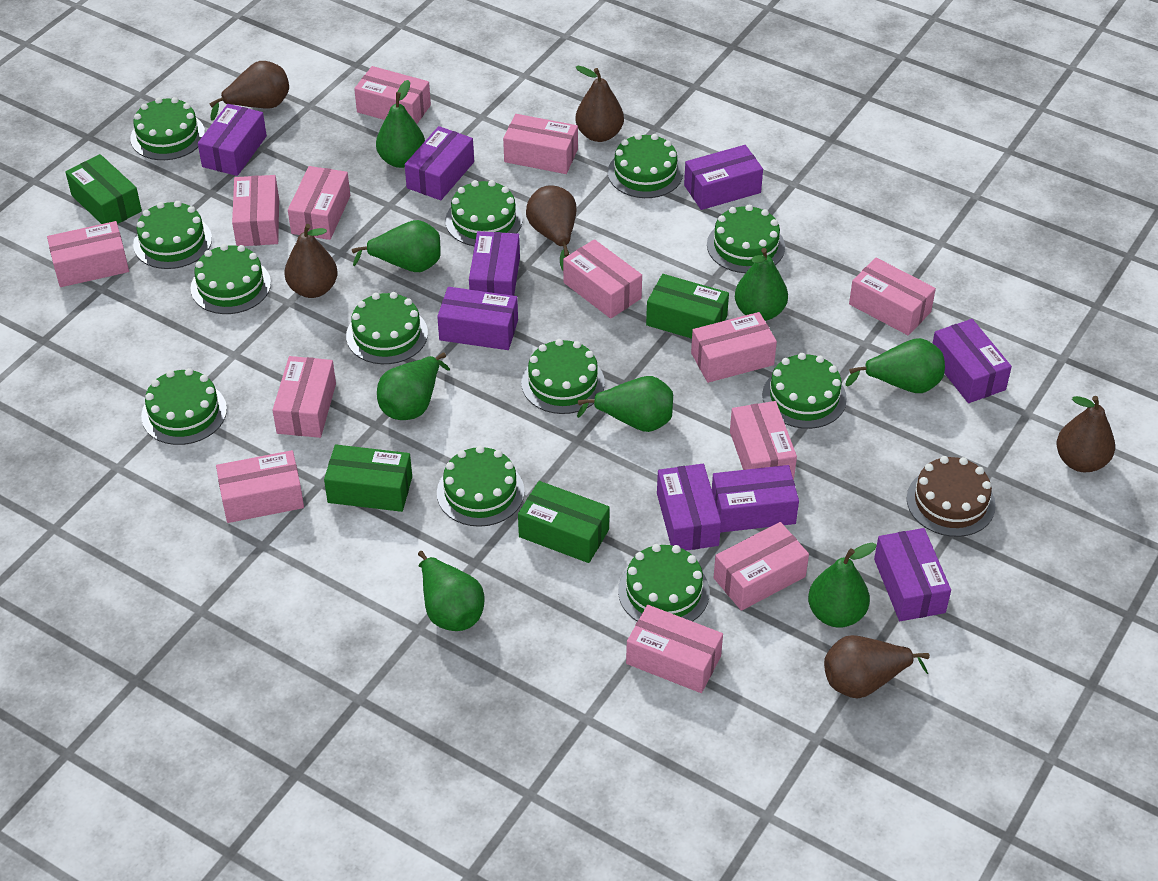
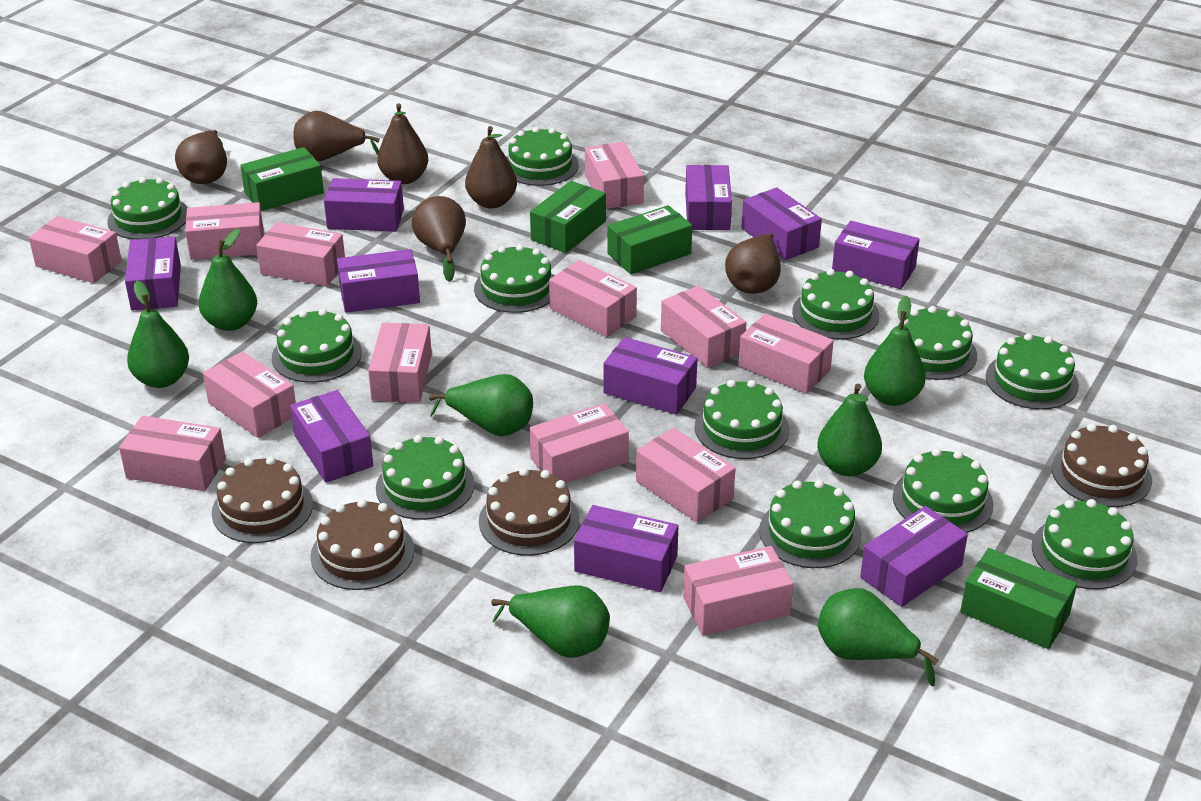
brown cake: 1 -> 4
green pear: 8 -> 7
purple box: 9 -> 10

